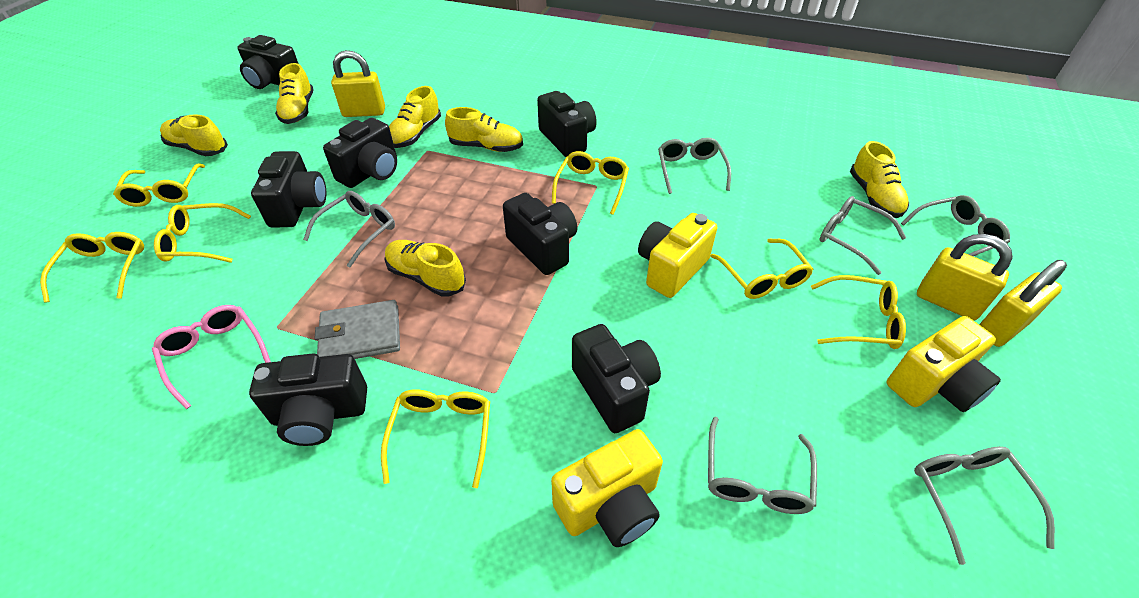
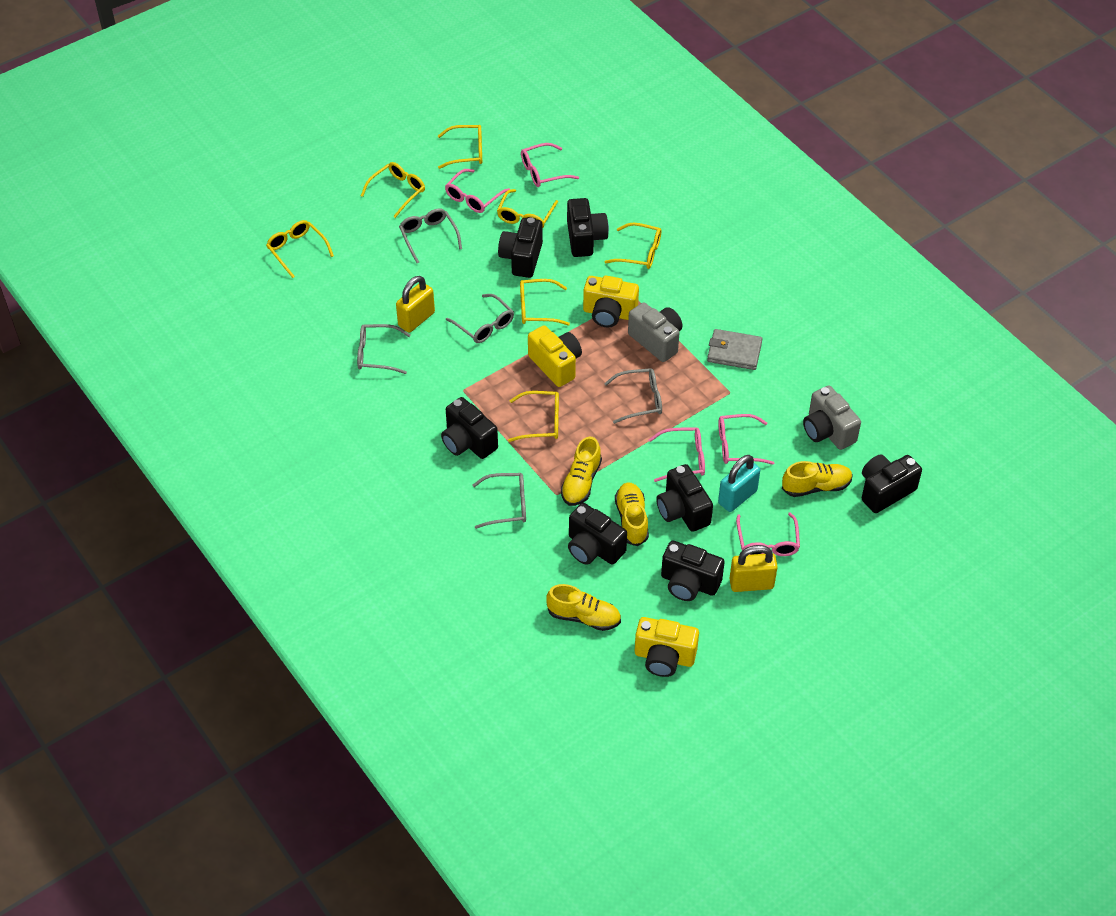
grey camera: 0 -> 2
grey glasses: 6 -> 5
pink glasses: 1 -> 5
turquoise padlock: 0 -> 1
yellow padlock: 3 -> 2
yellow shoe: 6 -> 4

